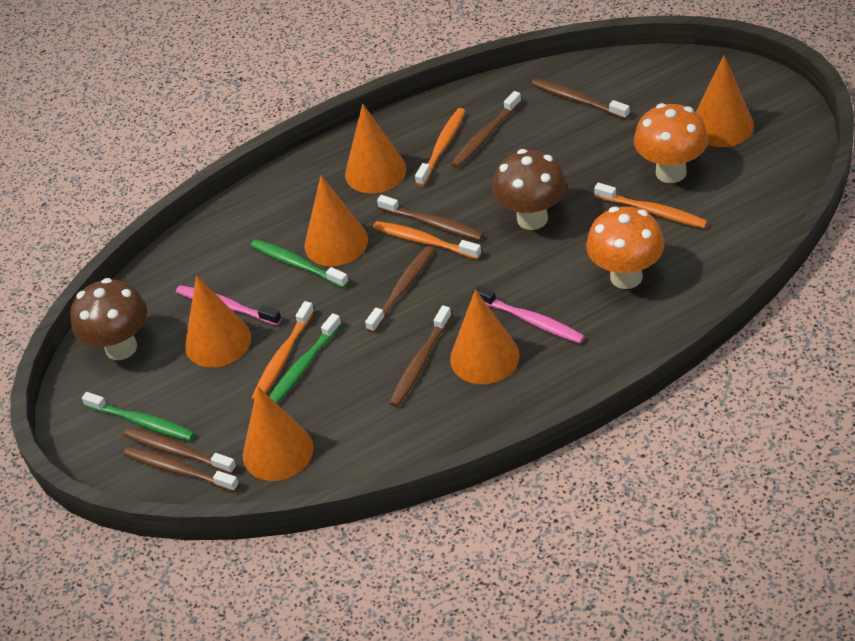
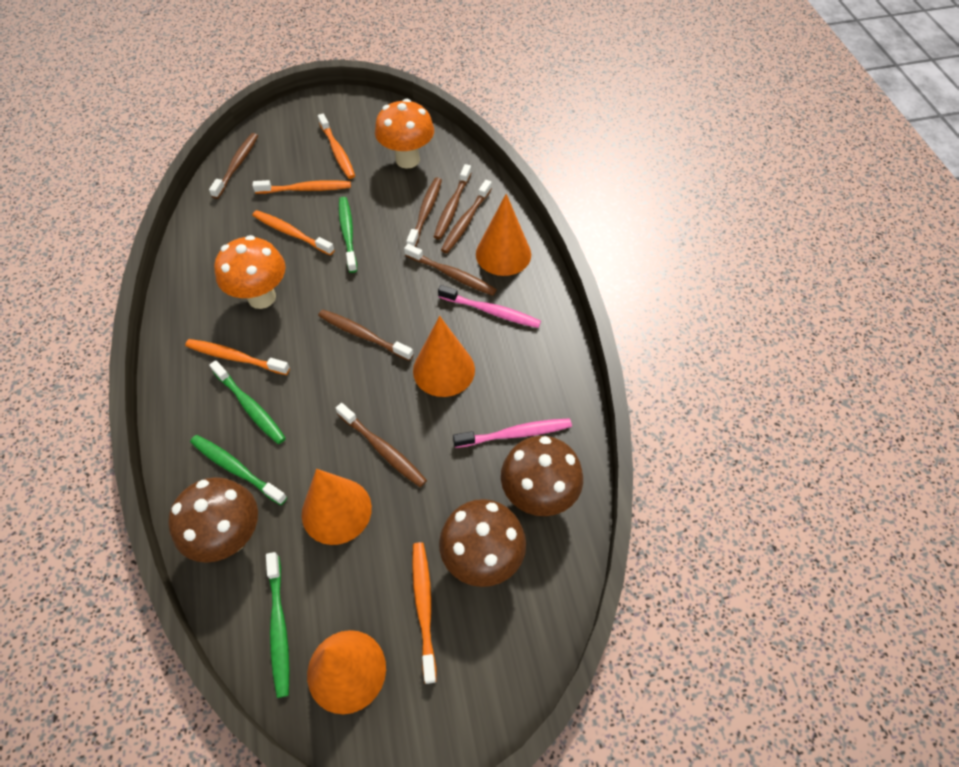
brown mushroom: 2 -> 3
green toothbrush: 3 -> 4
orange cone: 6 -> 4
orange toothbrush: 4 -> 5

